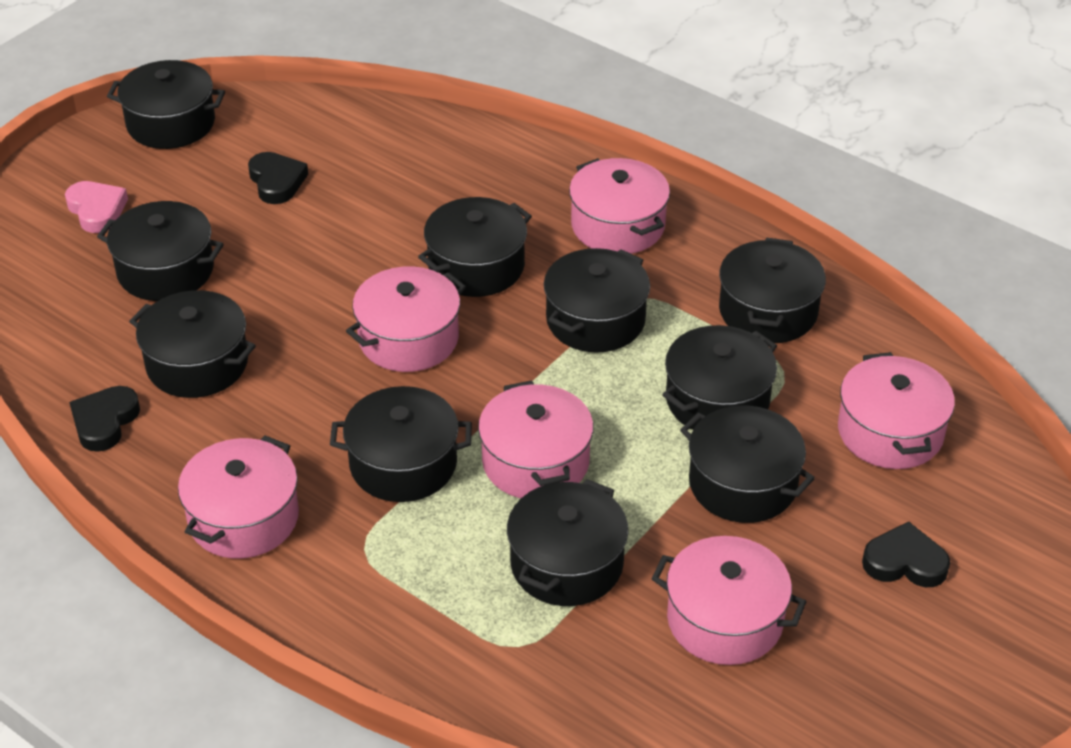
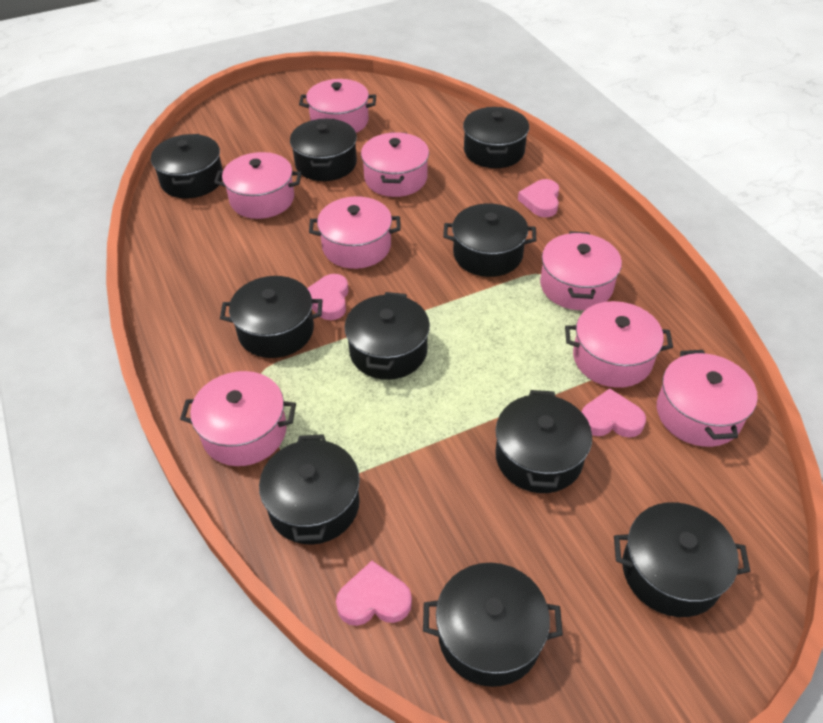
black heart: 3 -> 0
pink heart: 1 -> 4
pink pot: 6 -> 8

